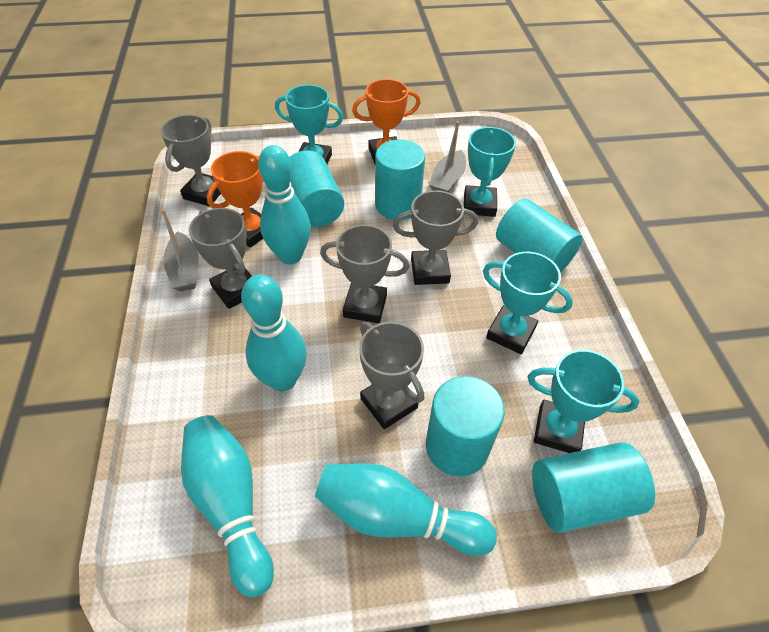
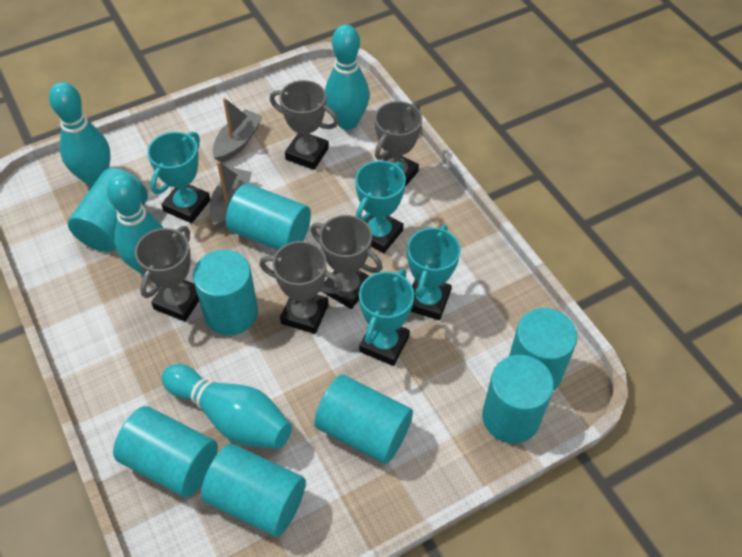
orange trophy: 2 -> 0
turquoise cylinder: 5 -> 8

